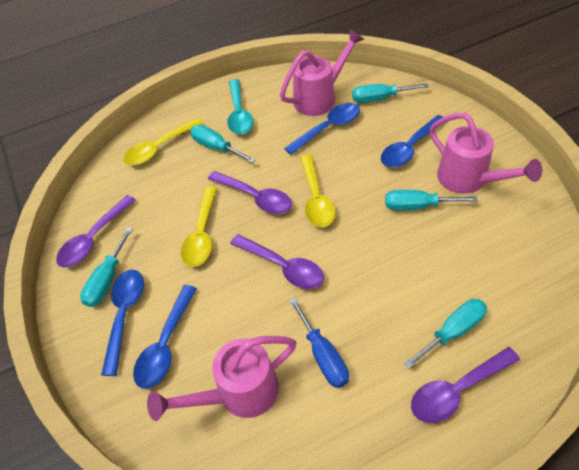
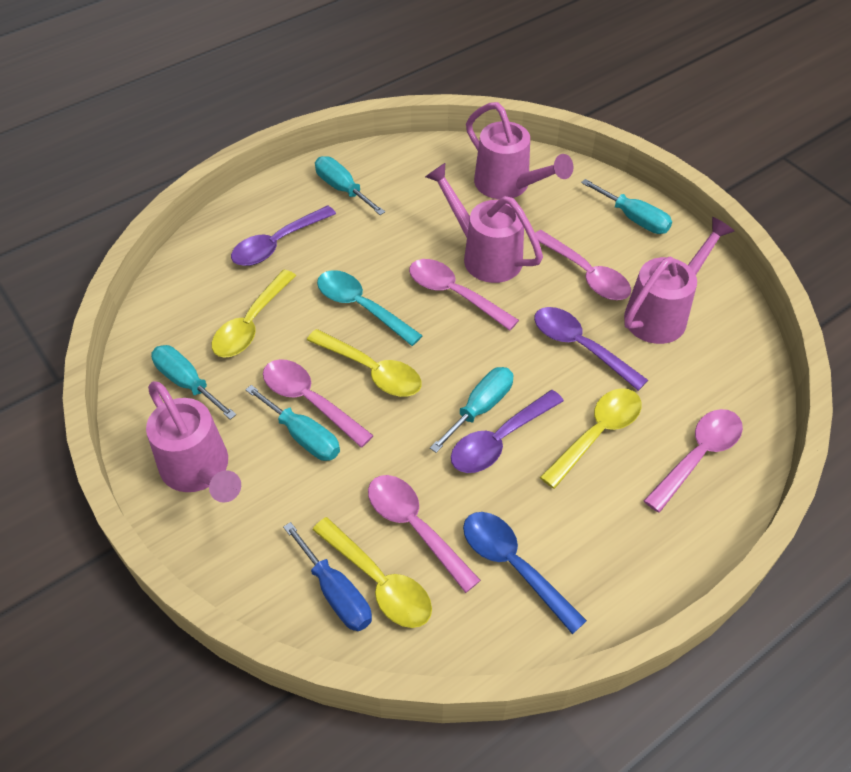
blue spoon: 4 -> 1
pink spoon: 0 -> 5
pink watering can: 3 -> 4
purple spoon: 4 -> 3
yellow spoon: 3 -> 4

